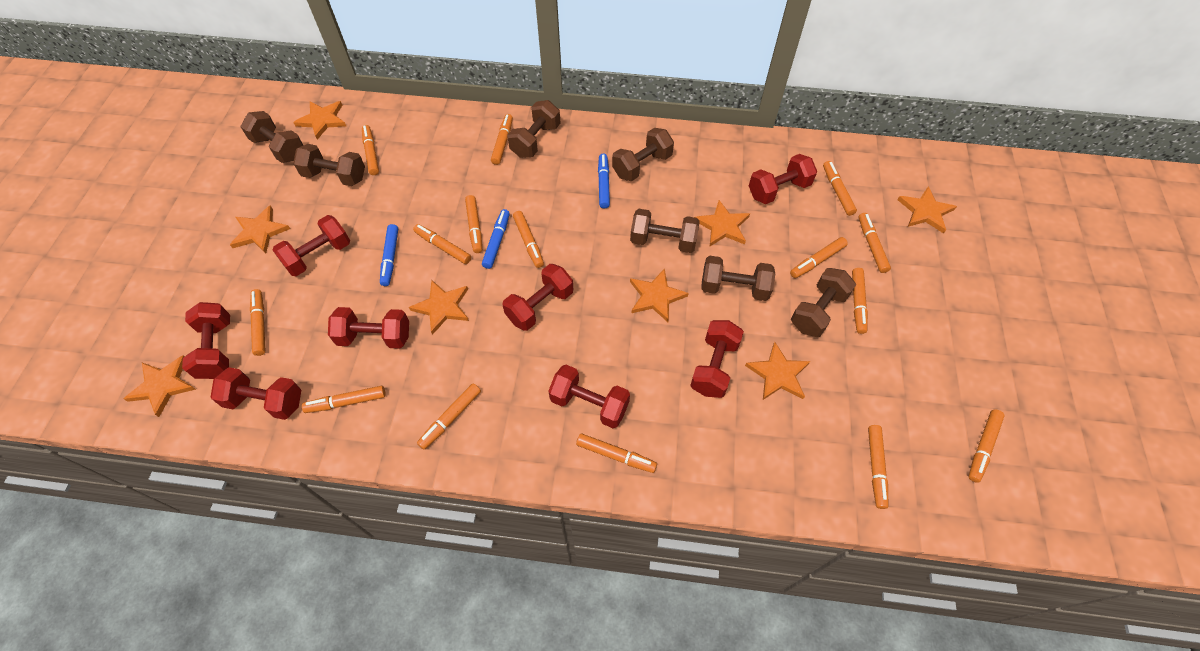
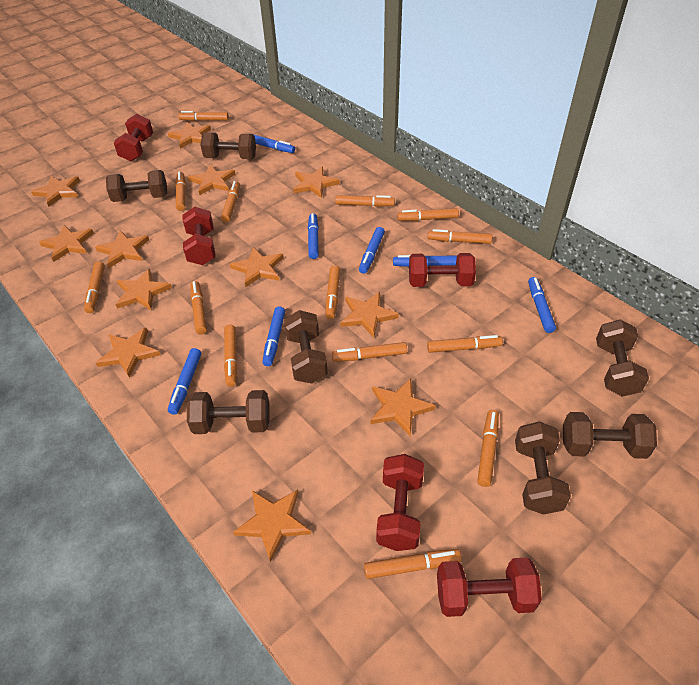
blue marker: 3 -> 7
orange marker: 15 -> 14
orange star: 8 -> 12
red dumbbell: 8 -> 5

